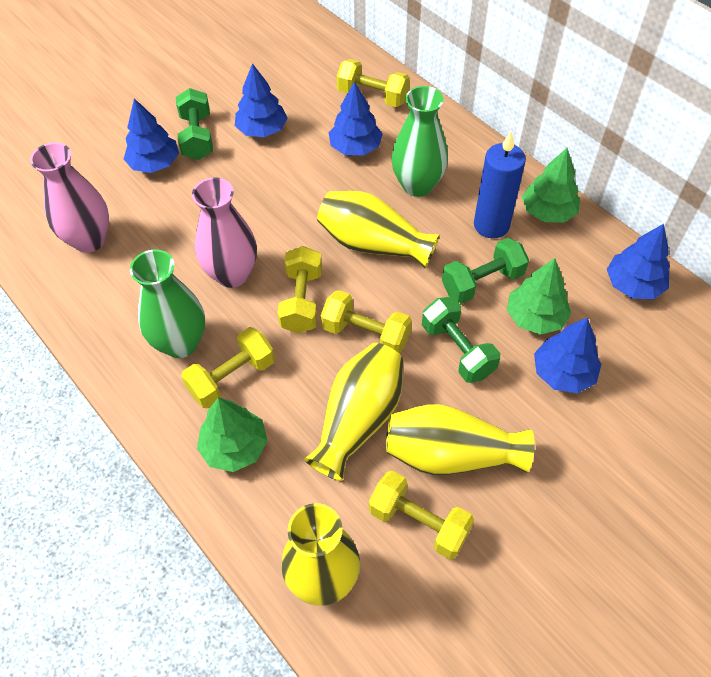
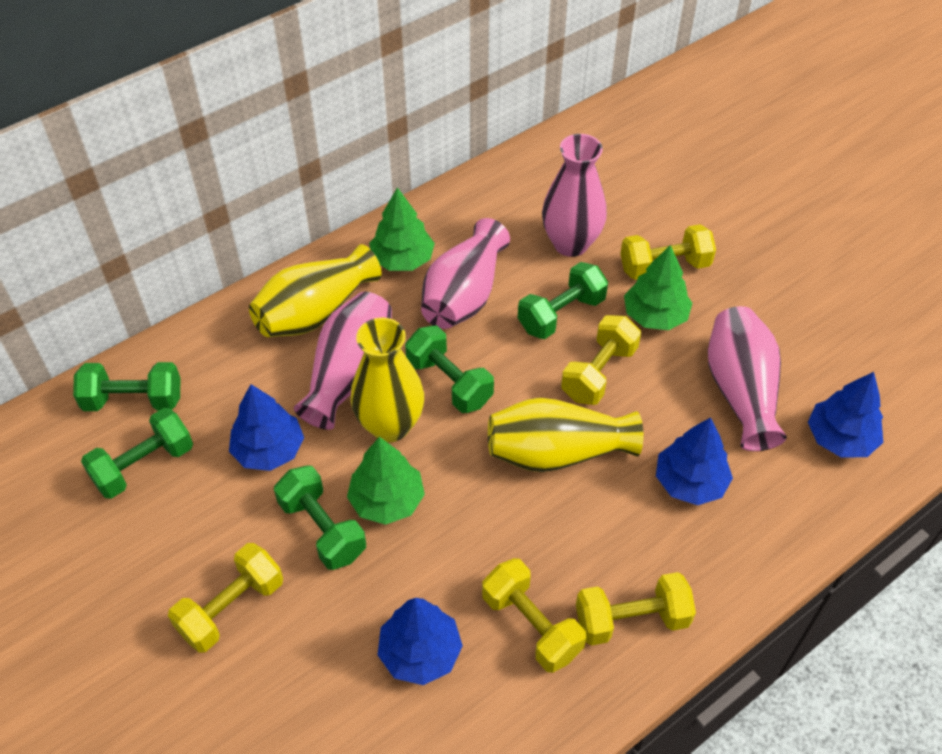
blue candle: 1 -> 0
blue tree: 5 -> 4
green dumbbell: 3 -> 5
green vase: 2 -> 0
pink vase: 2 -> 4
yellow vase: 4 -> 3

